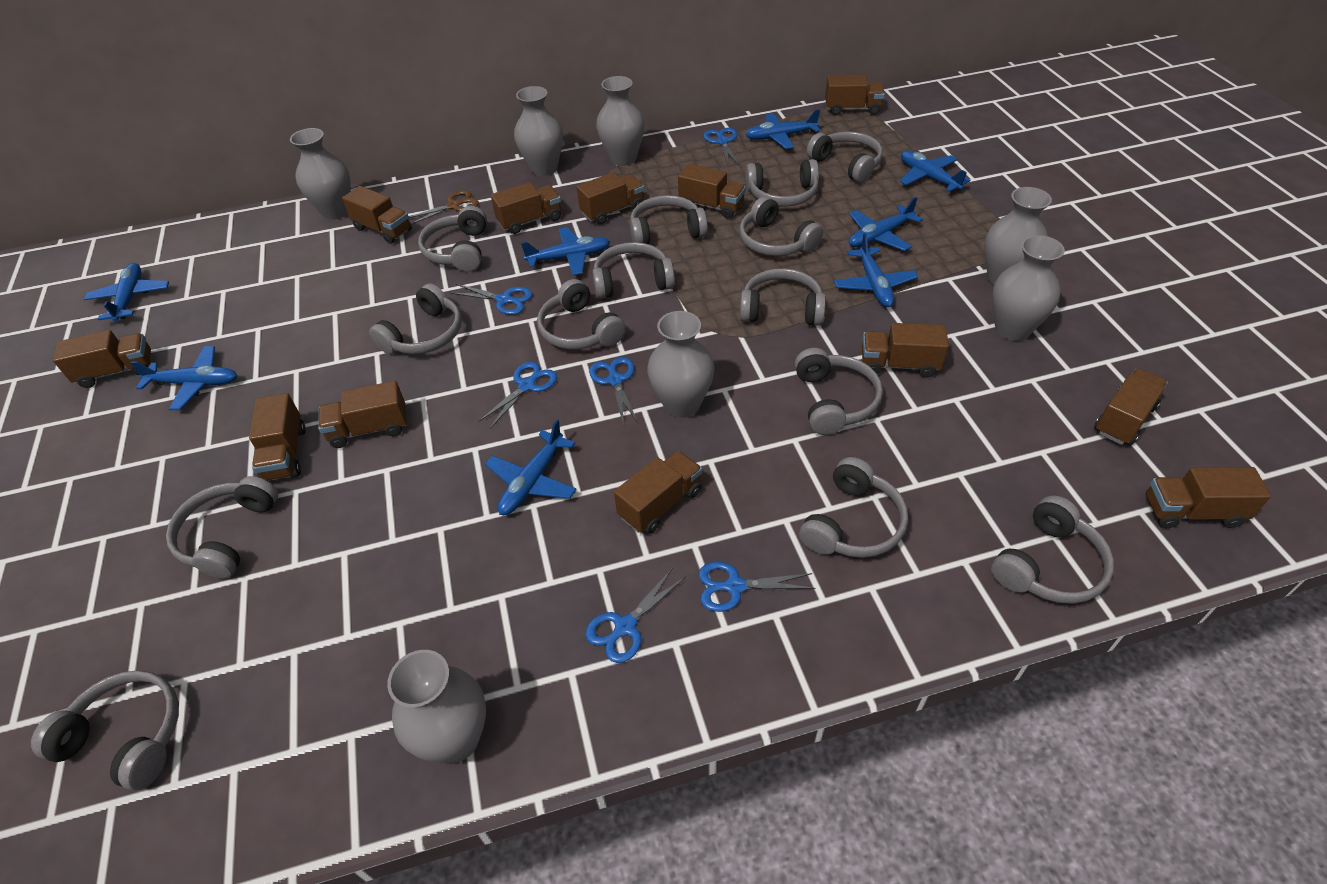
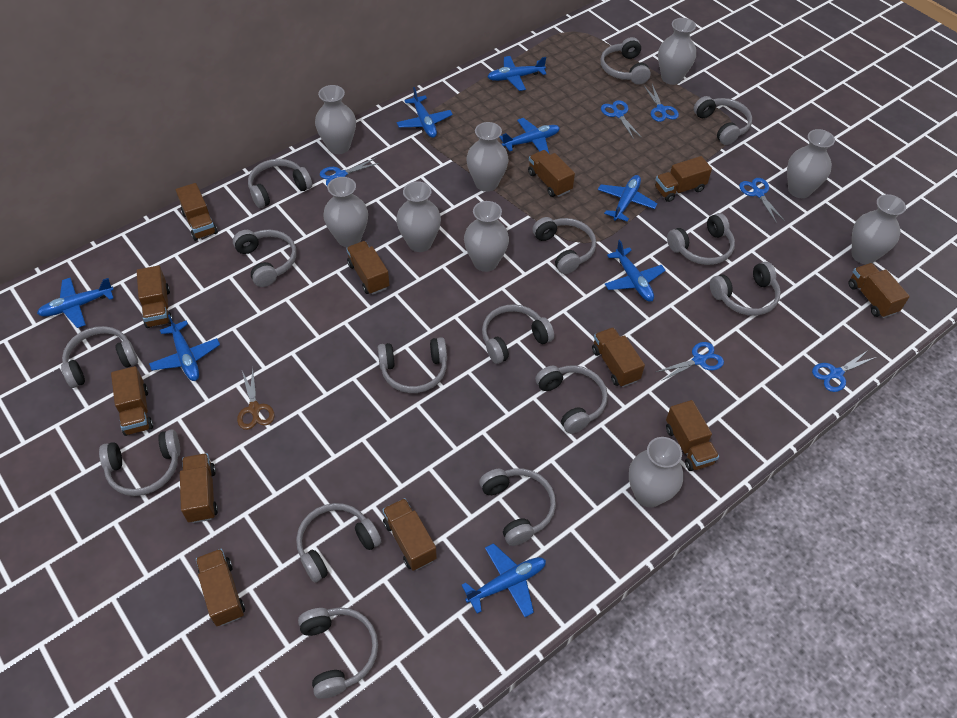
grey headphones: 14 -> 15
grey vase: 7 -> 9

